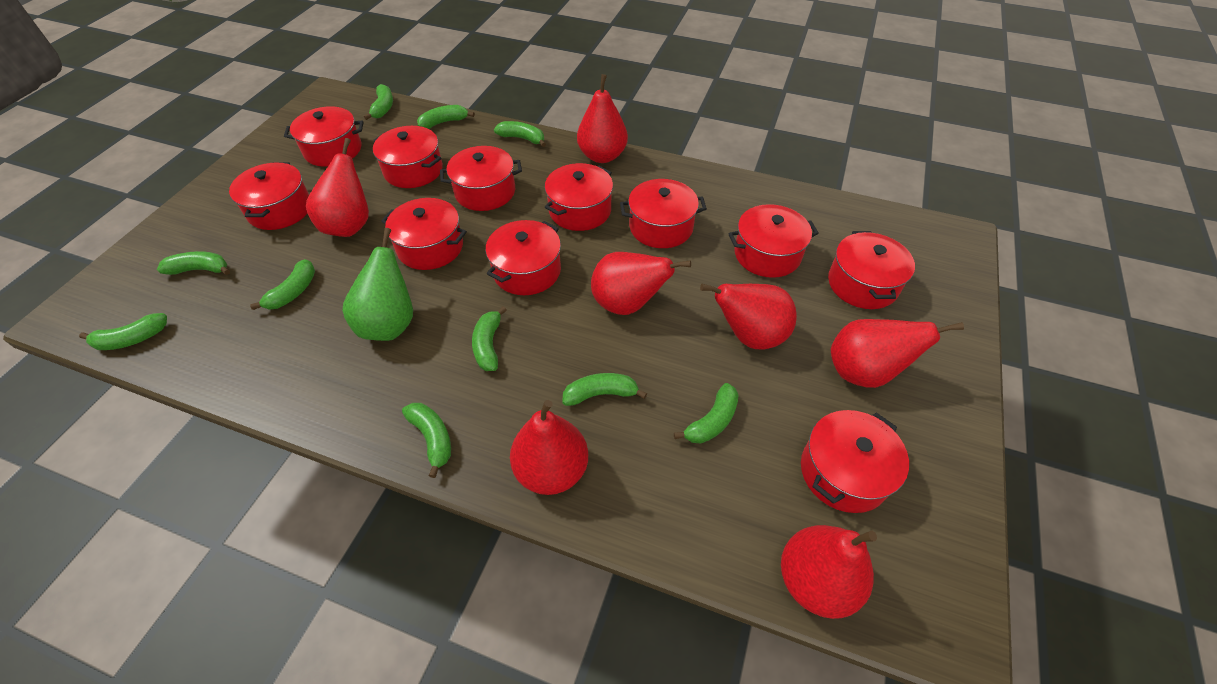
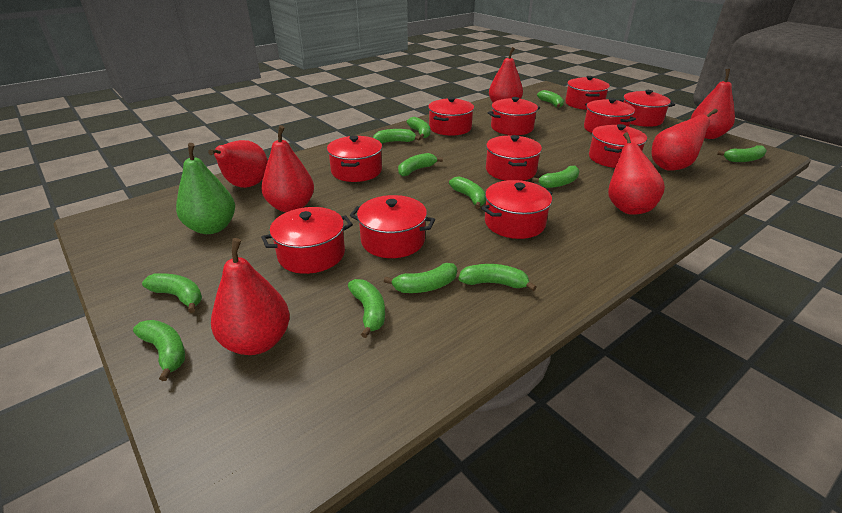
green banana: 10 -> 12

